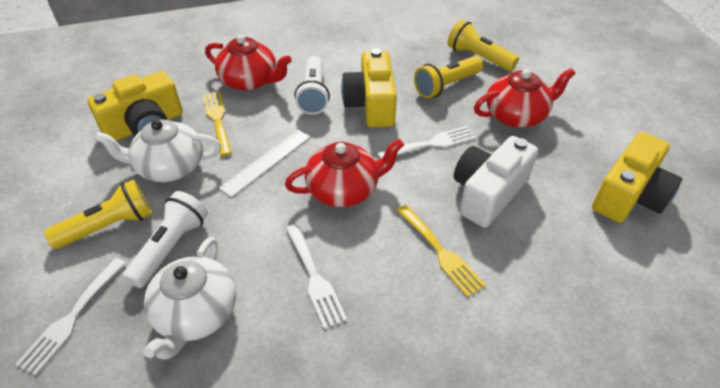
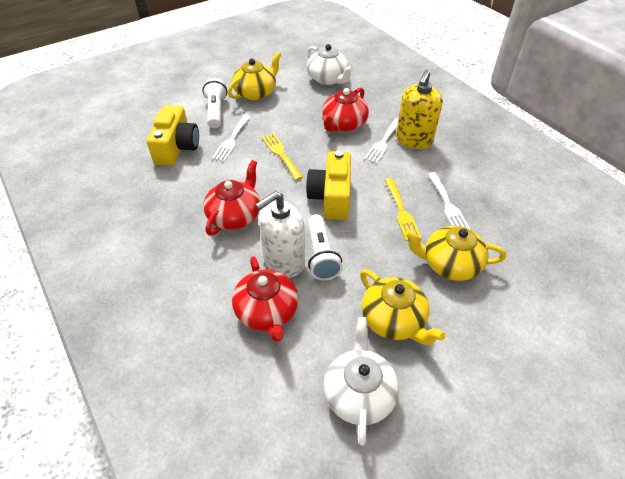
white camera: 1 -> 0
white ruler: 1 -> 0
white soap dispenser: 0 -> 1
yellow camera: 3 -> 2
yellow flashlight: 3 -> 0
yellow soap dispenser: 0 -> 1
yellow teapot: 0 -> 3

